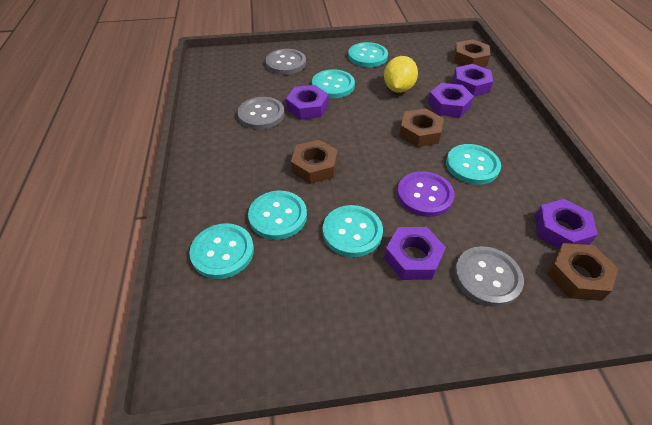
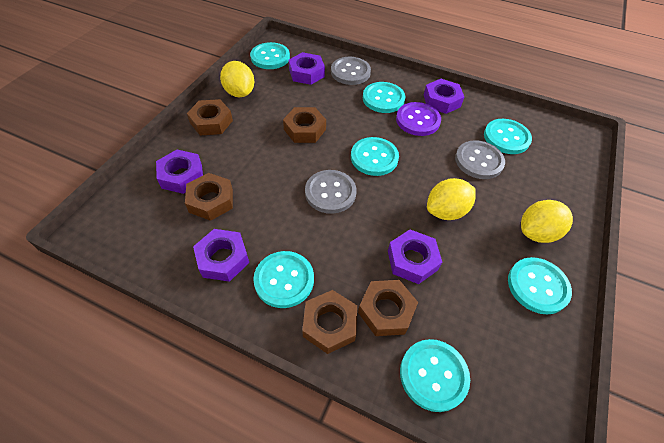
brown nut: 4 -> 5
turquoise button: 6 -> 7
yellow lemon: 1 -> 3

